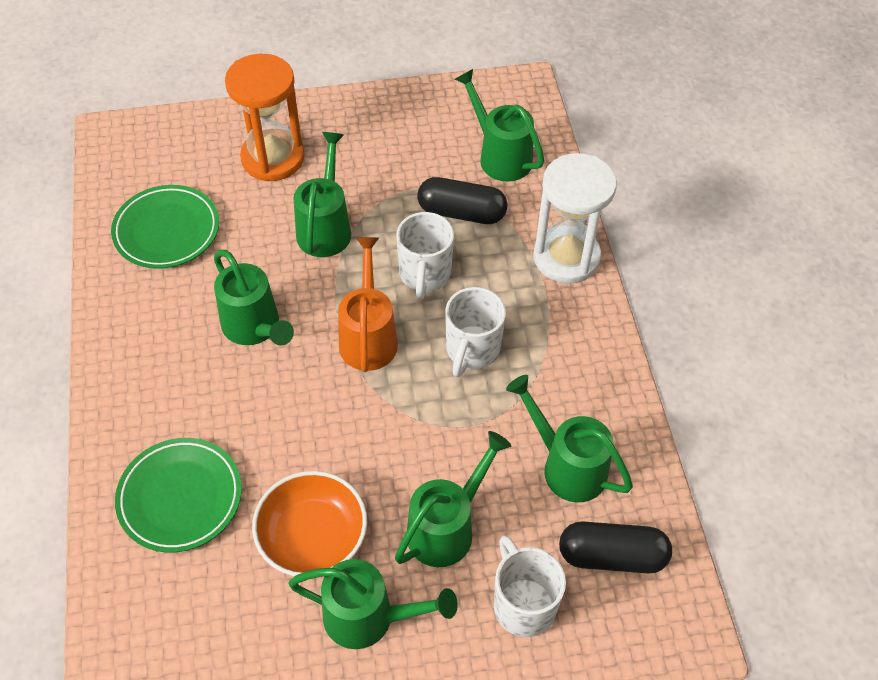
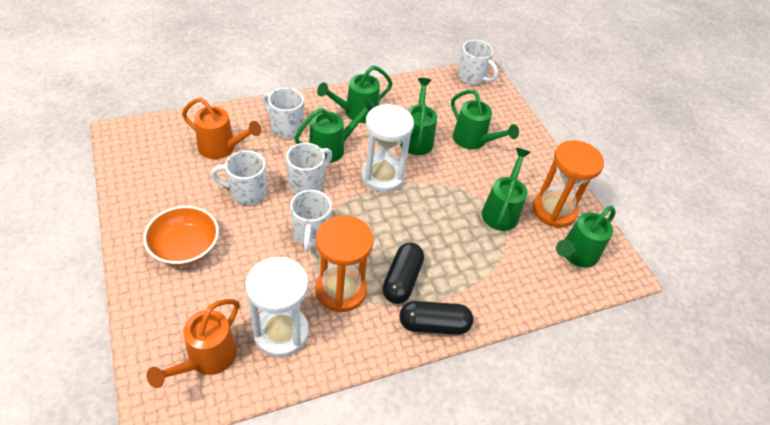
green plate: 2 -> 0
orange hourglass: 1 -> 2
orange watering can: 1 -> 2
white hourglass: 1 -> 2
white mug: 3 -> 5

